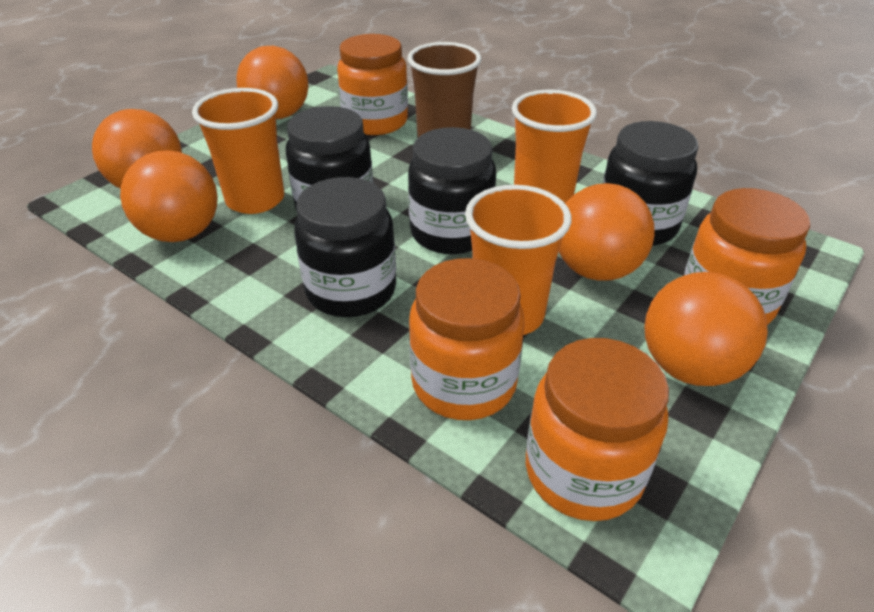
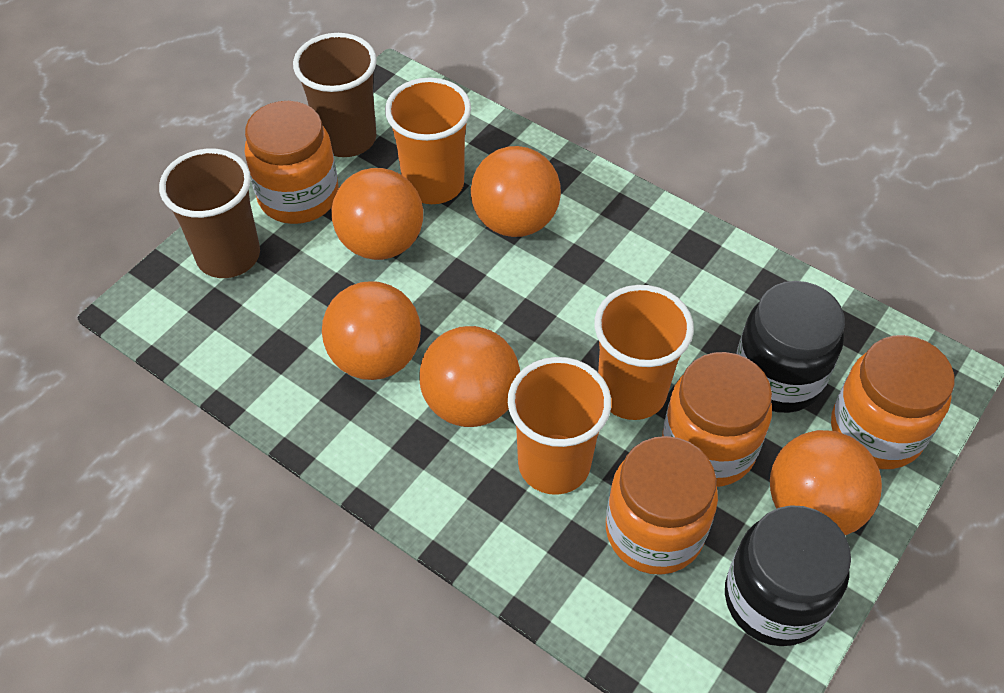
black jar: 4 -> 2
brown cup: 1 -> 2

